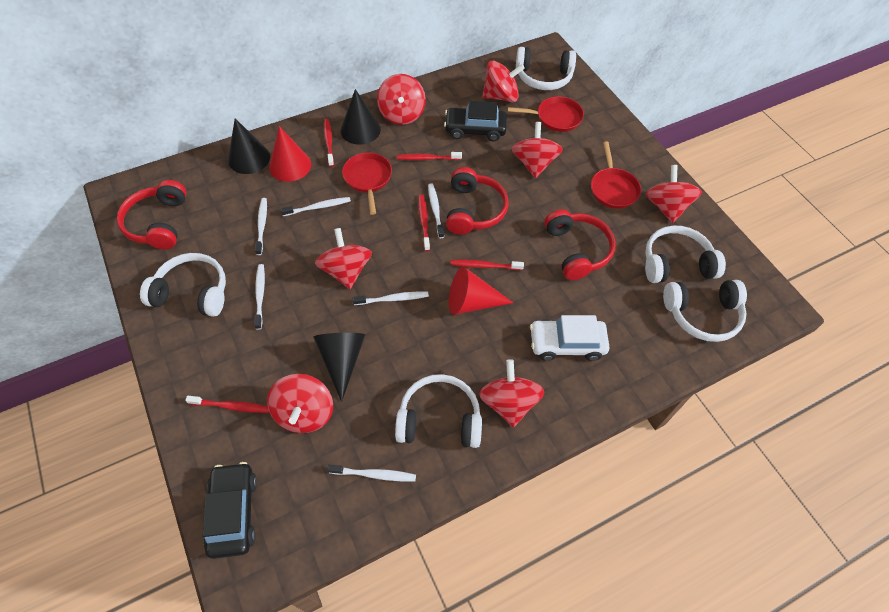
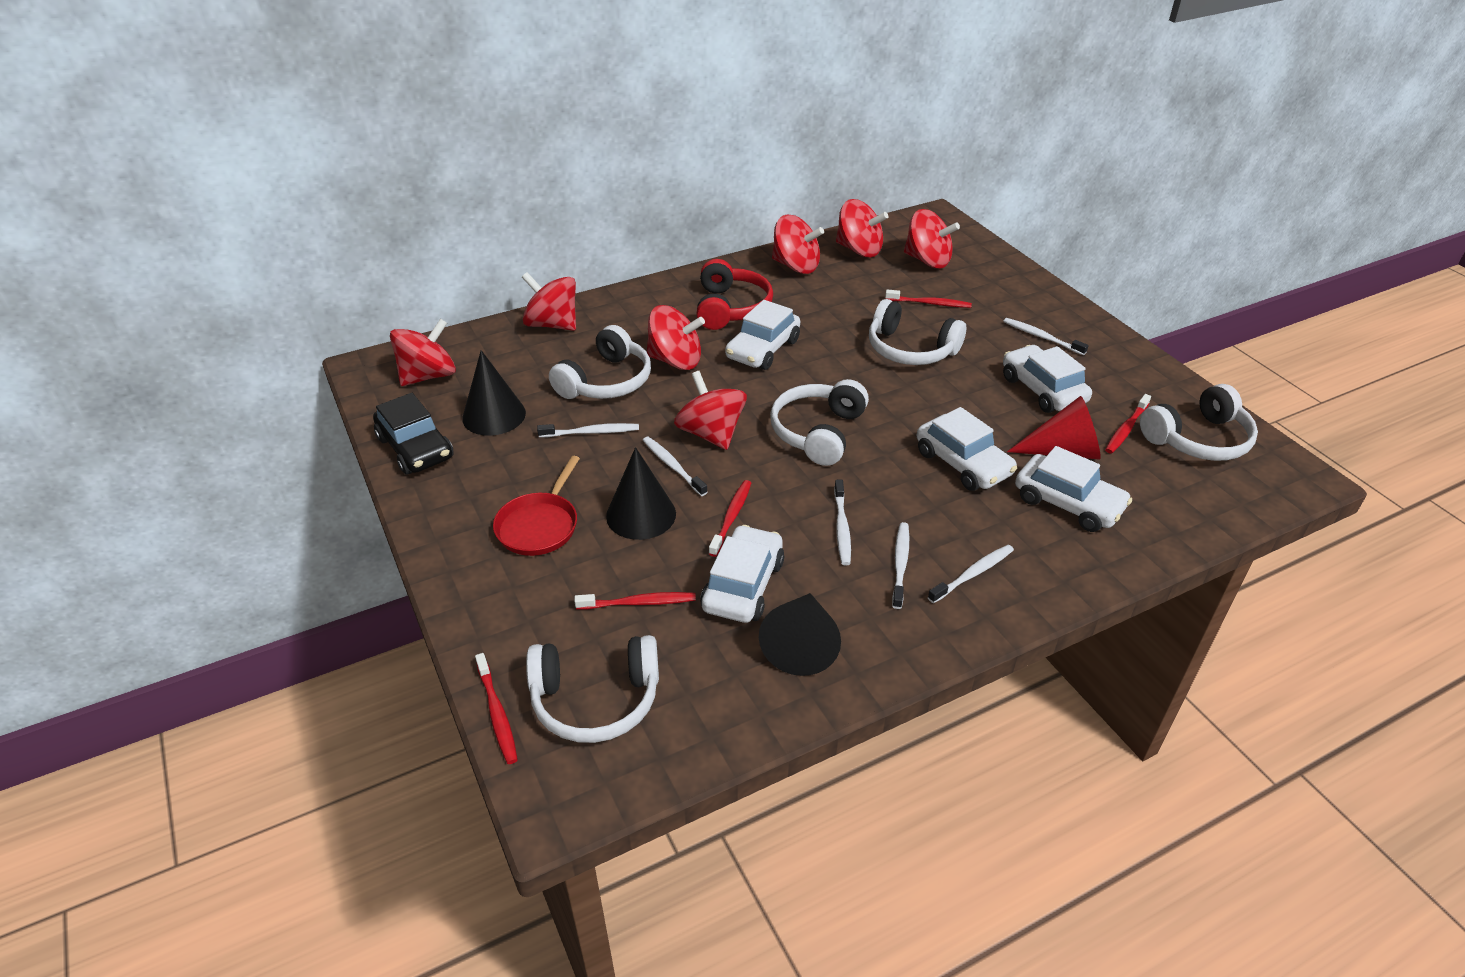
black car: 2 -> 1
red cone: 2 -> 1
red headphones: 3 -> 1
red pan: 3 -> 1
white car: 1 -> 5

